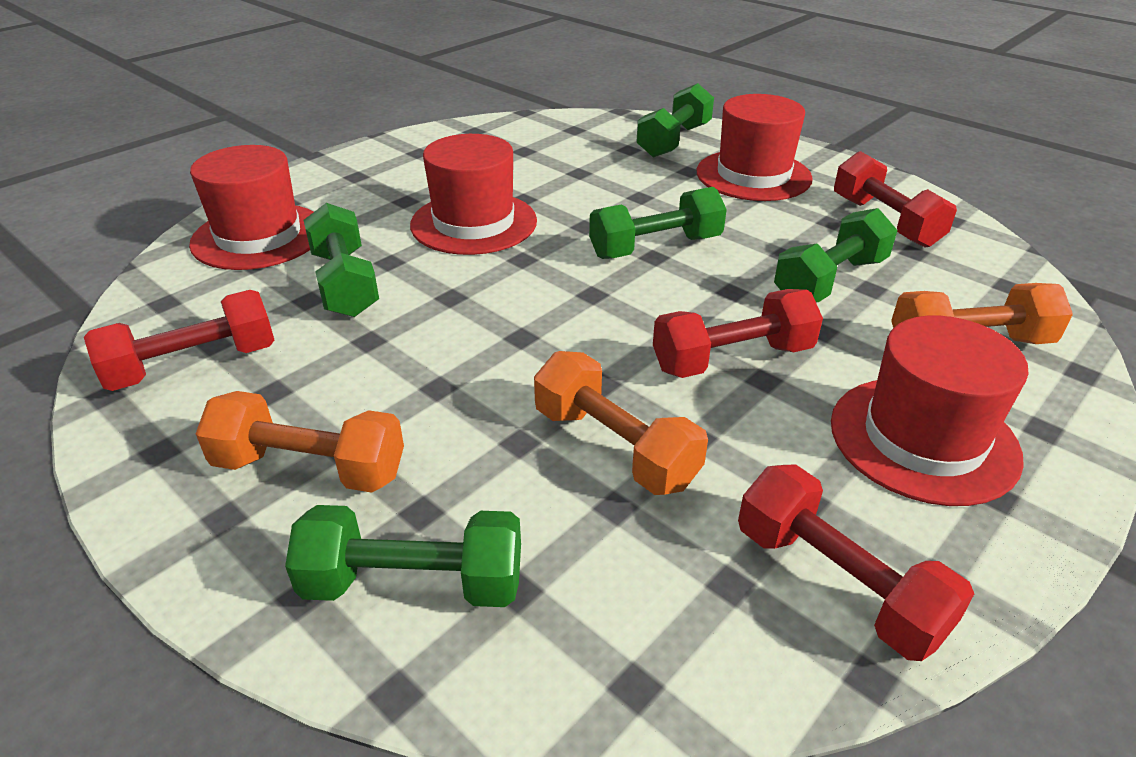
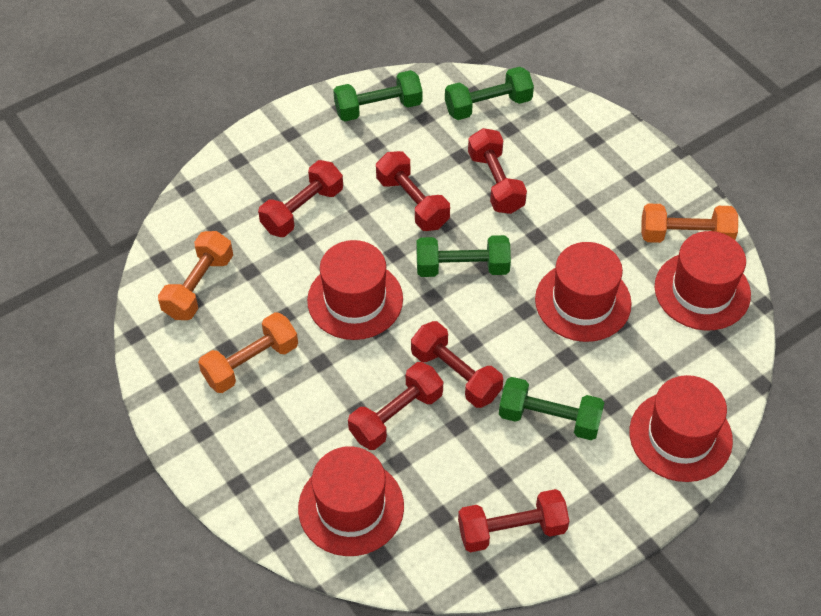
green dumbbell: 5 -> 4
red dumbbell: 4 -> 6
red hat: 4 -> 5

